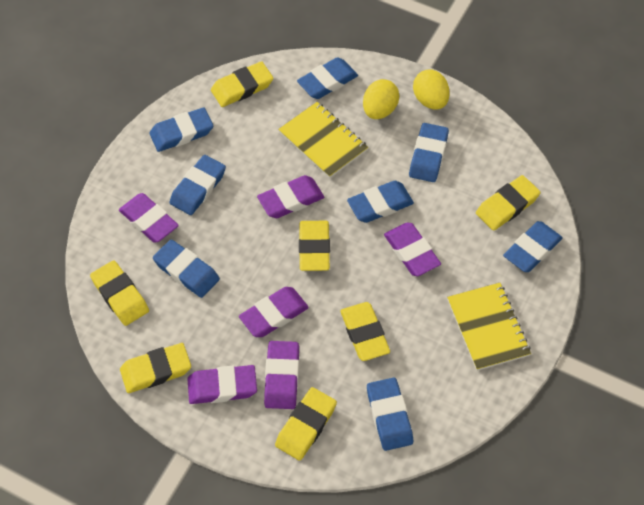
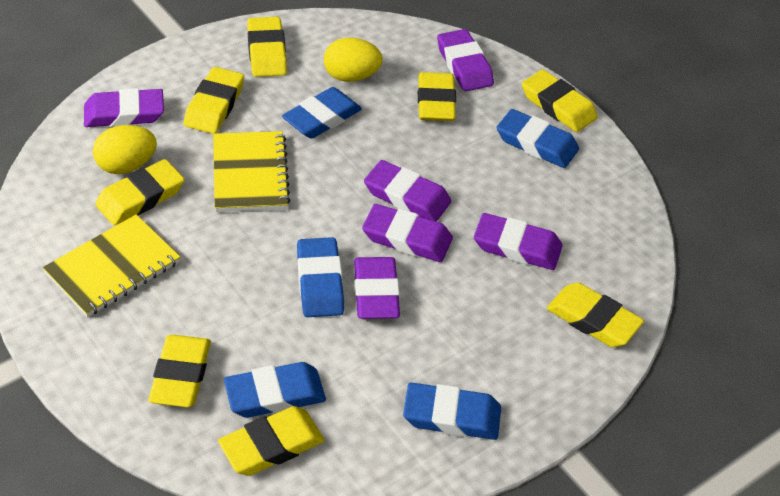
blue eraser: 8 -> 5
yellow eraser: 7 -> 8

